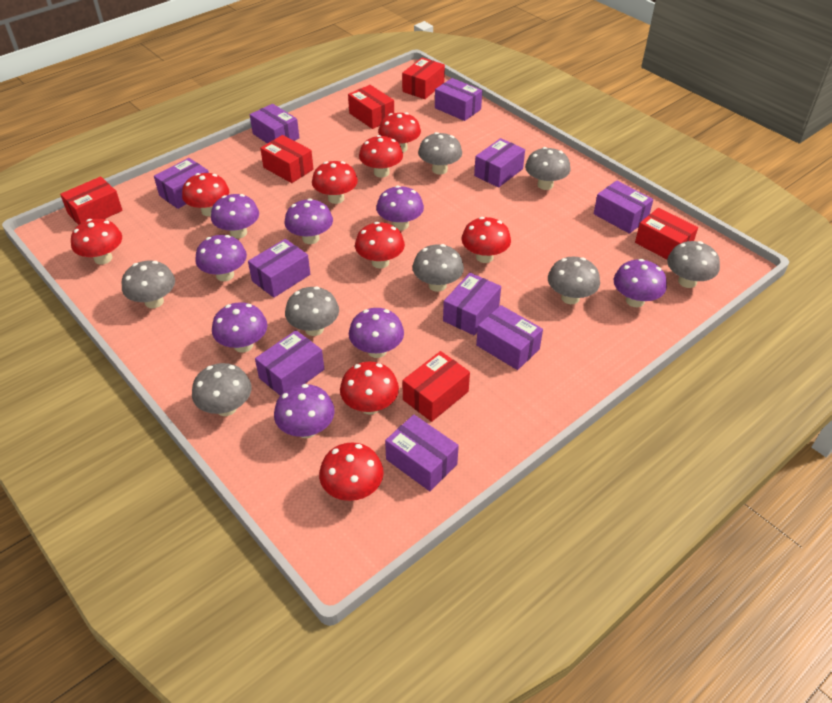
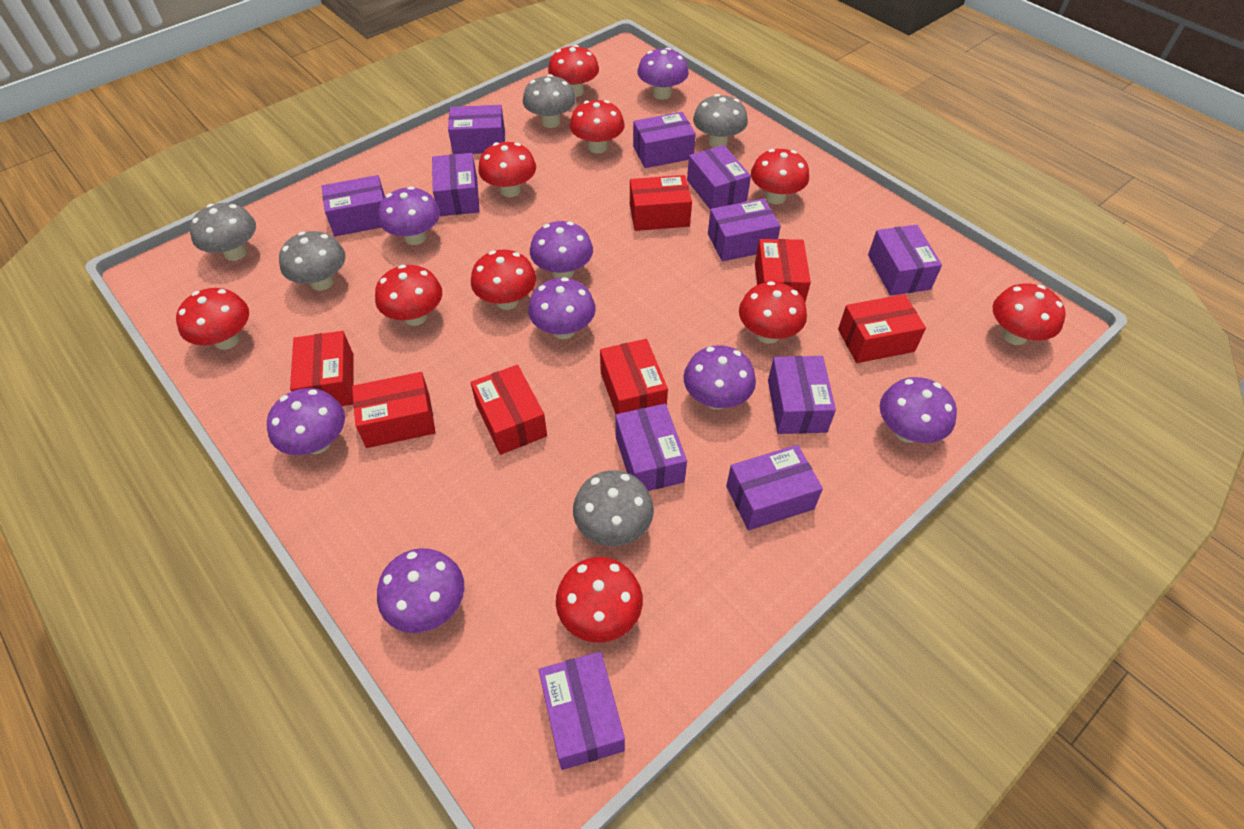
grey mushroom: 8 -> 5
purple box: 10 -> 11
red box: 6 -> 7
red mushroom: 9 -> 10

